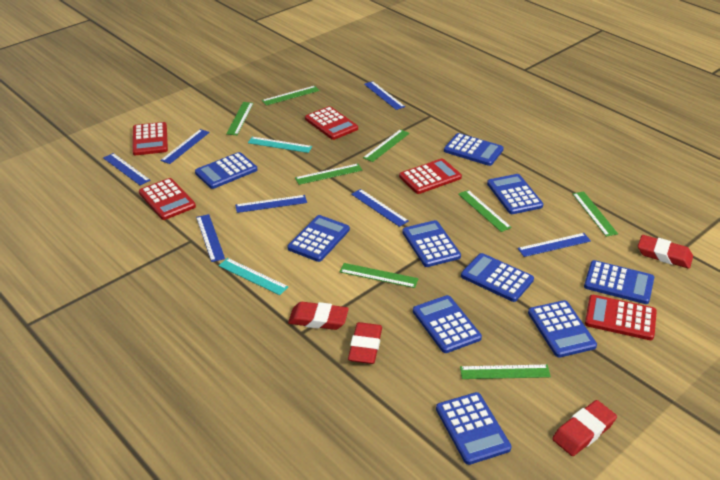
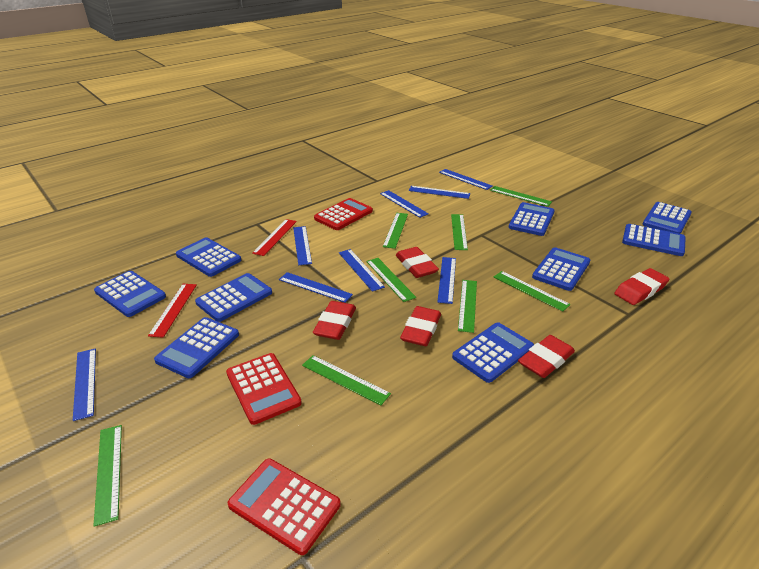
blue calculator: 10 -> 9
blue ruler: 7 -> 8
red calculator: 5 -> 3
red eraser: 4 -> 5
red ruler: 0 -> 2
turquoise ruler: 2 -> 0

